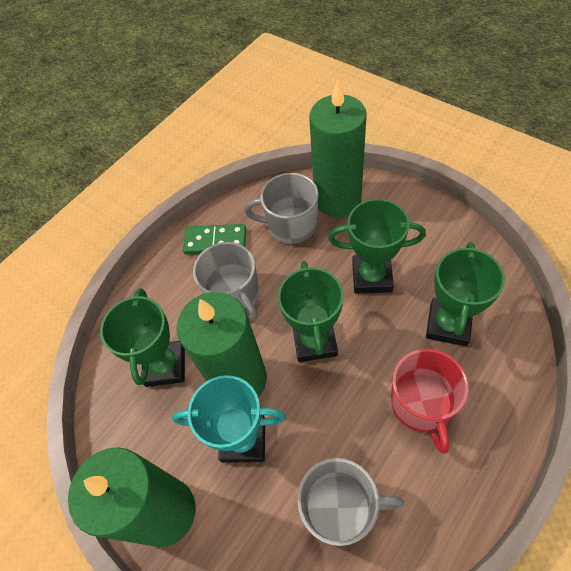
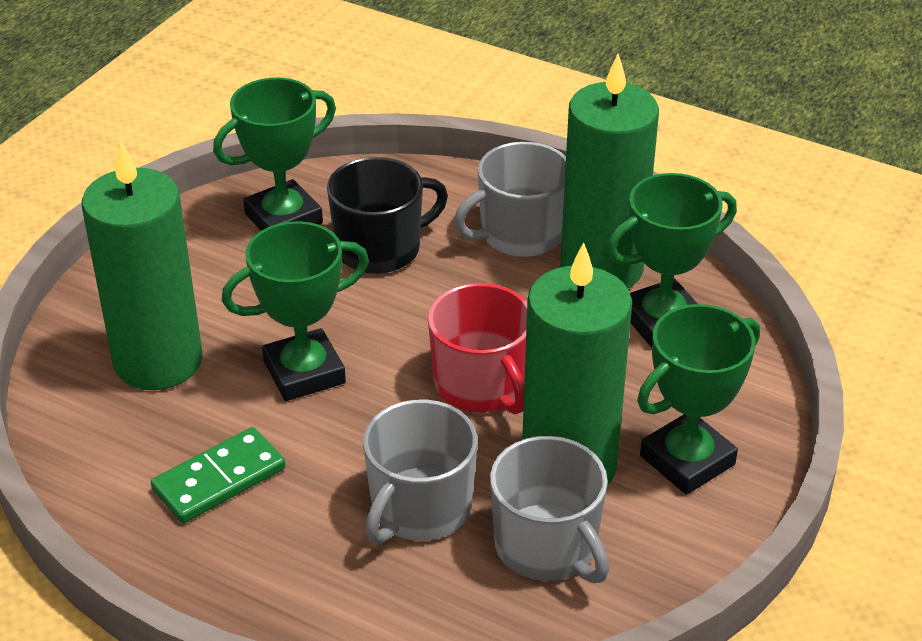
black mug: 0 -> 1
turquoise trophy: 1 -> 0

